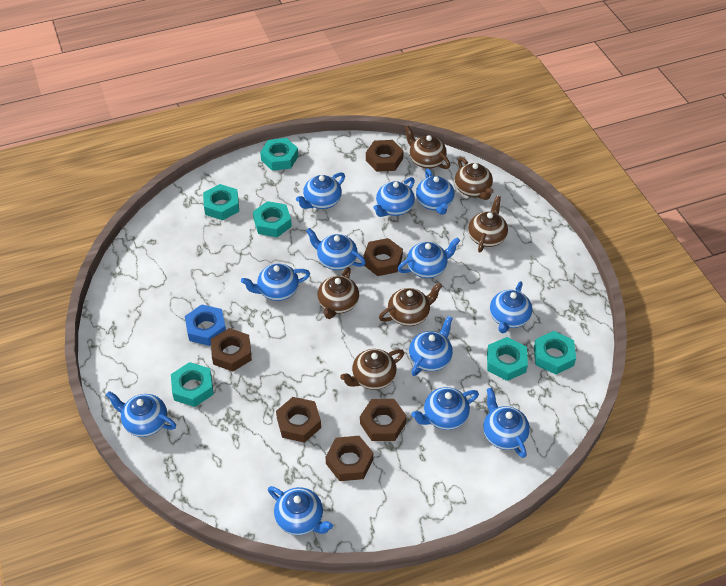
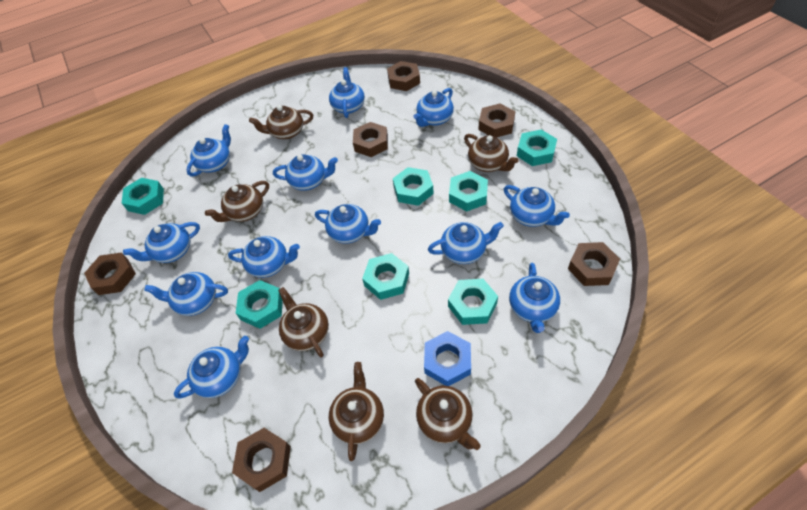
turquoise nut: 6 -> 7

